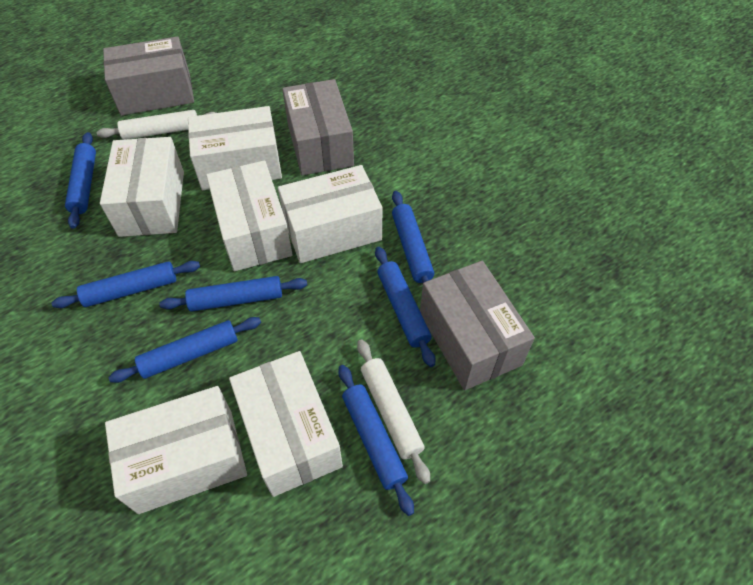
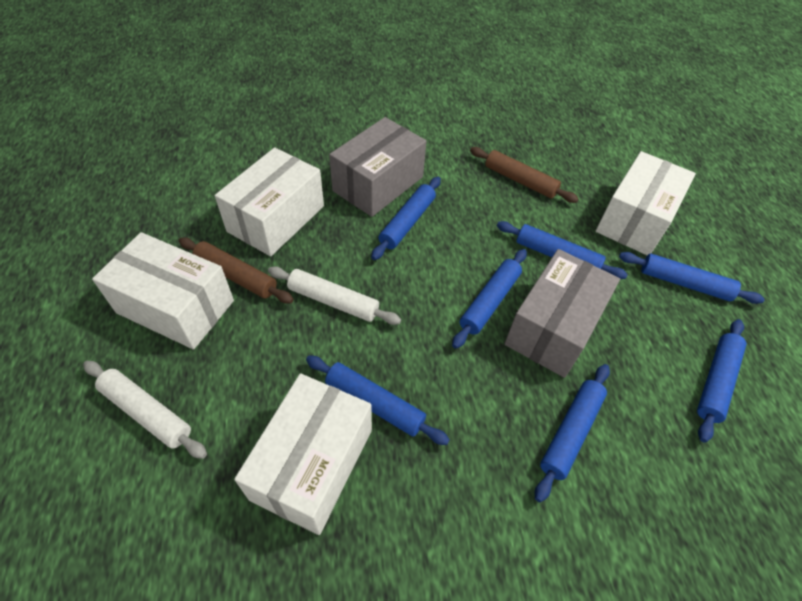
brown rolling pin: 0 -> 2
grey box: 3 -> 2
white box: 6 -> 4

